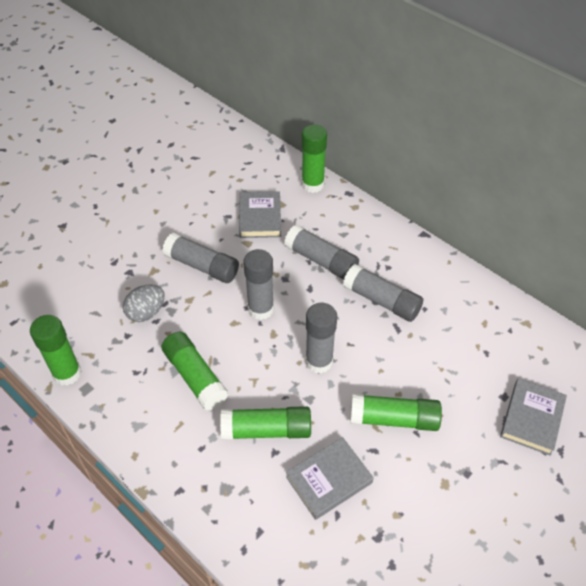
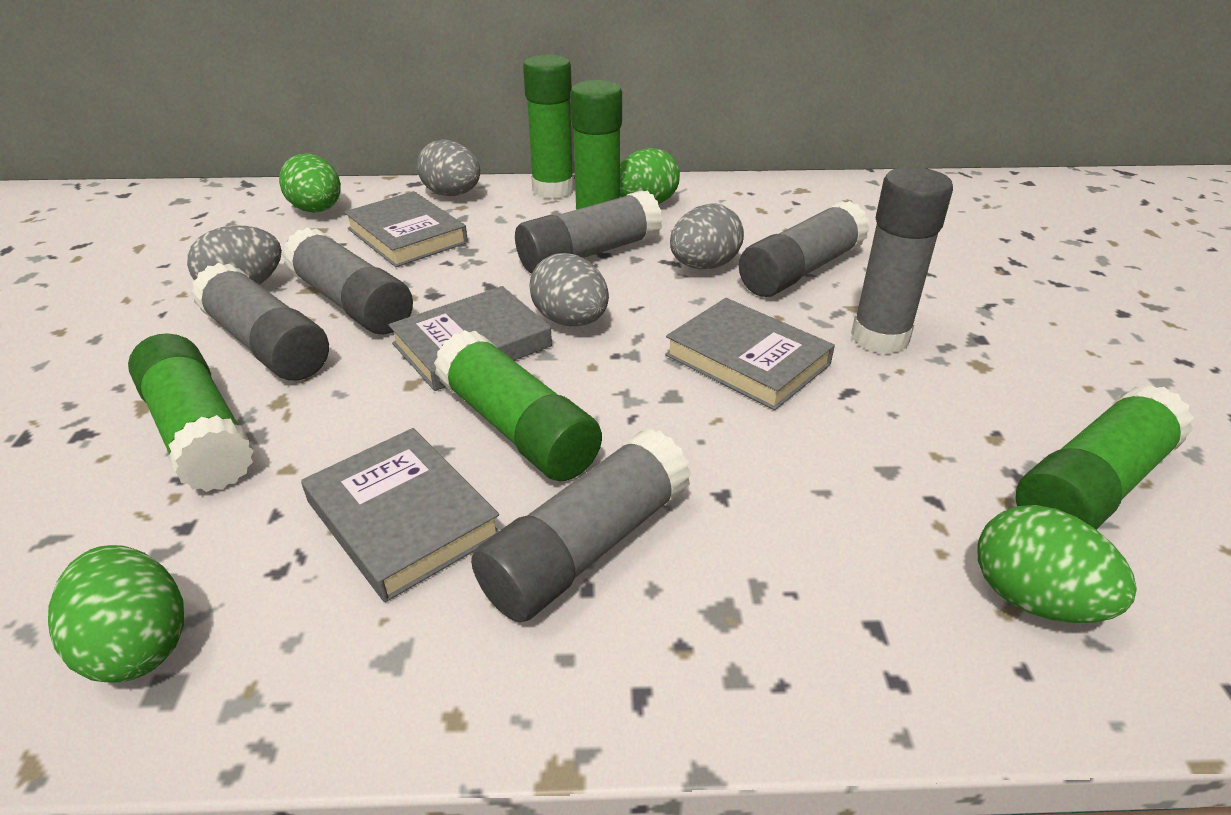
green egg: 0 -> 4
grey book: 3 -> 4
grey egg: 1 -> 4
grey glue stick: 5 -> 6

